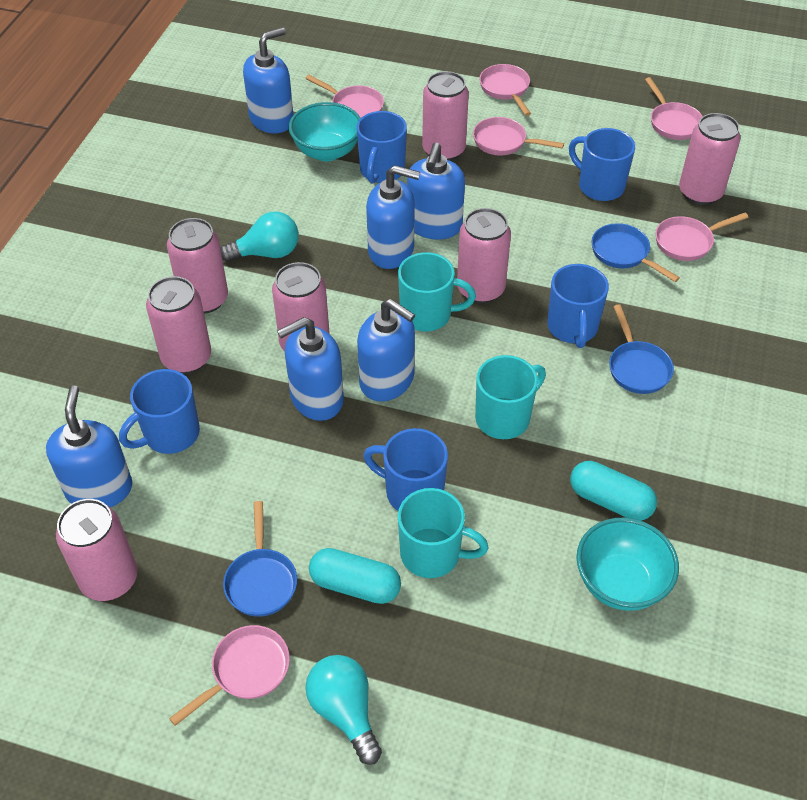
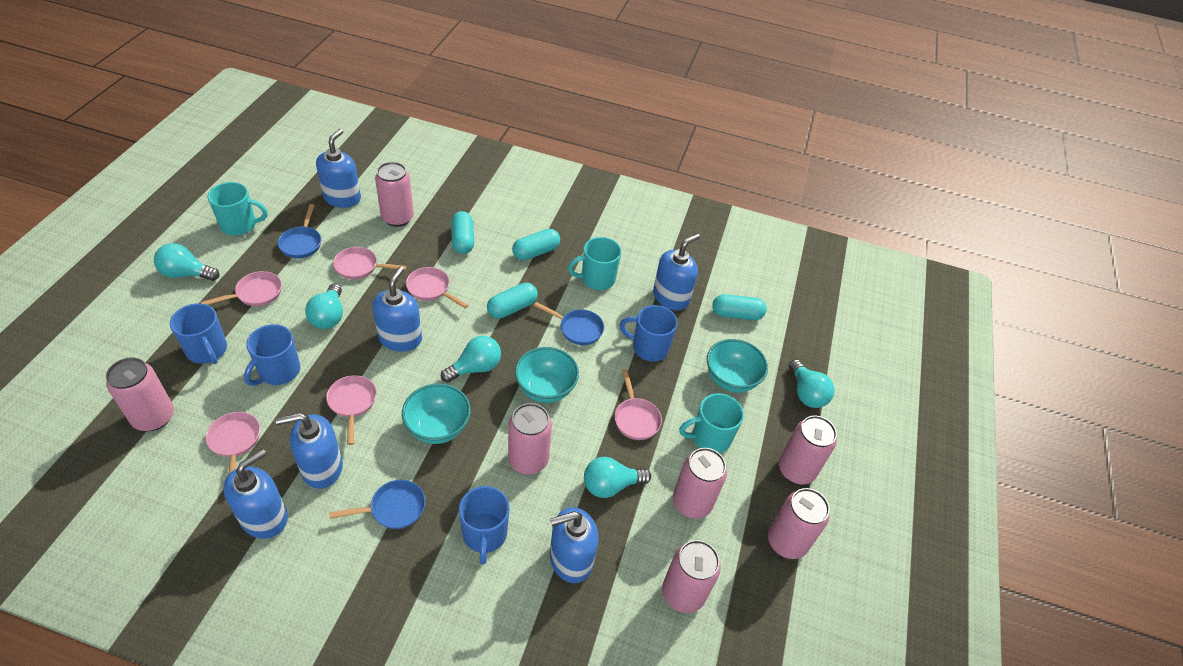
blue mug: 5 -> 4
turquoise bowl: 2 -> 3
turquoise capsule: 2 -> 4
turquoise light bulb: 2 -> 5

